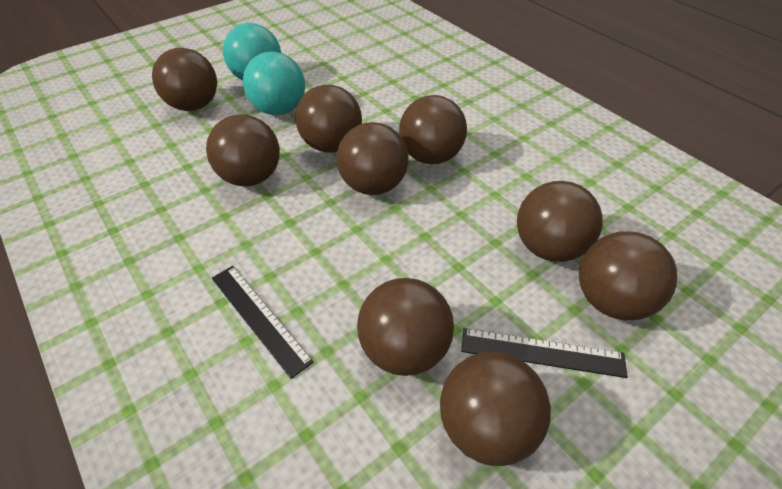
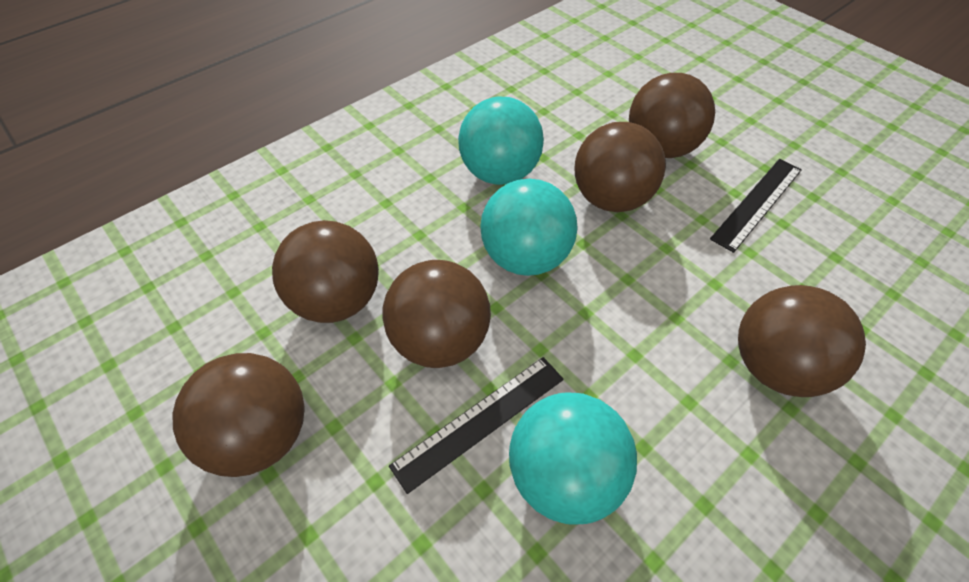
brown ball: 9 -> 6
turquoise ball: 2 -> 3

